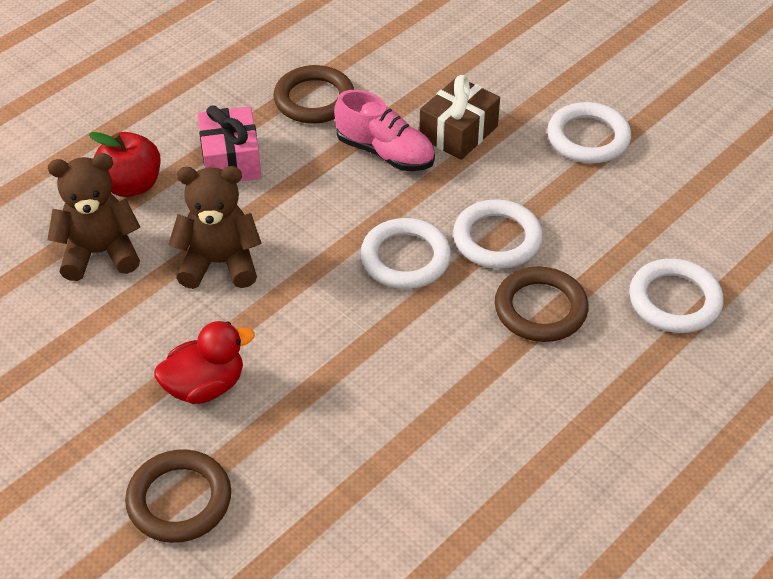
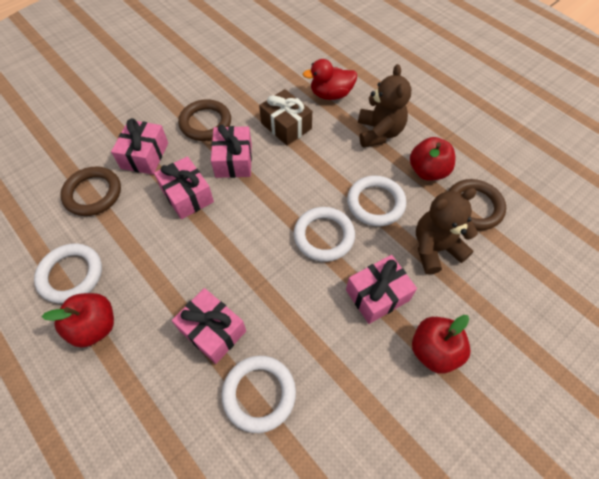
pink gift: 1 -> 5
pink shoe: 1 -> 0
red apple: 1 -> 3

